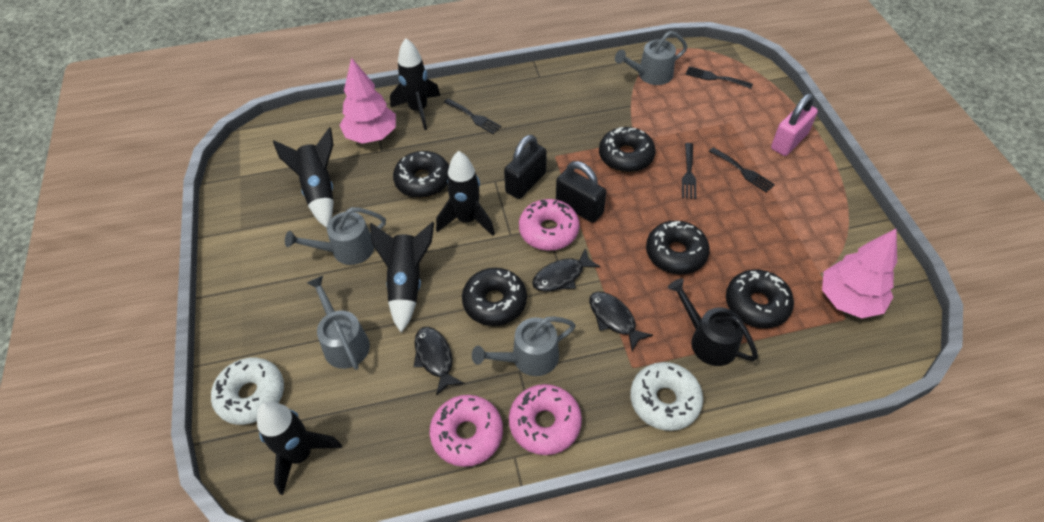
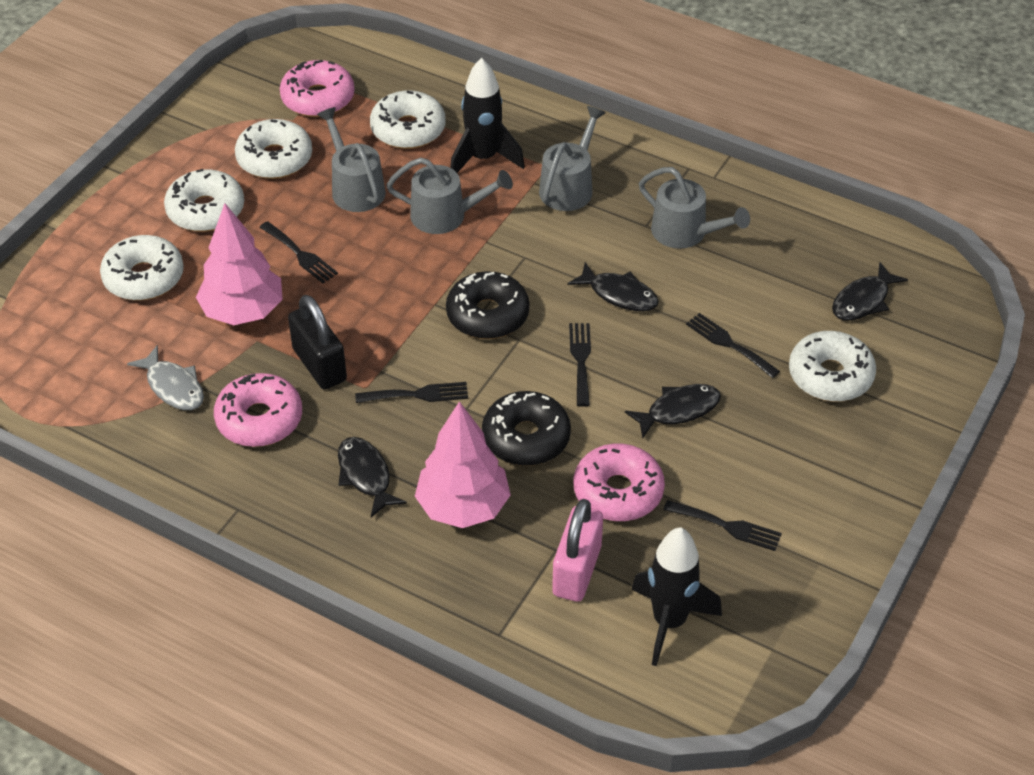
black donut: 5 -> 2
black fish: 3 -> 4
black fork: 4 -> 5
black padlock: 2 -> 1
black rocket: 5 -> 2
black watering can: 1 -> 0
grey fish: 0 -> 1
white donut: 2 -> 5

